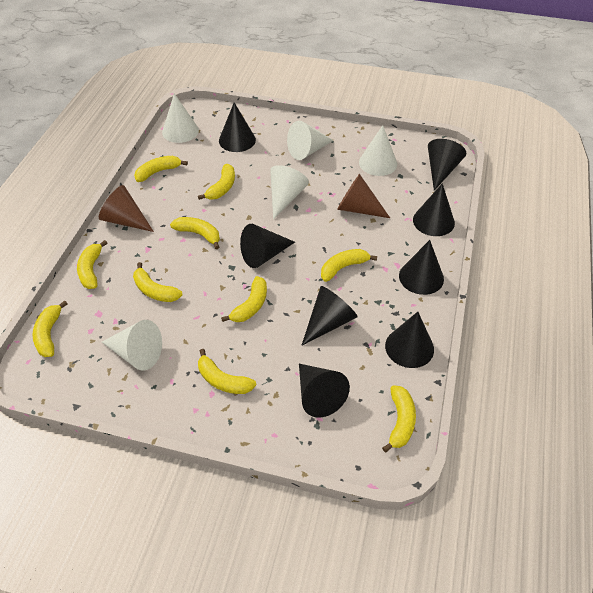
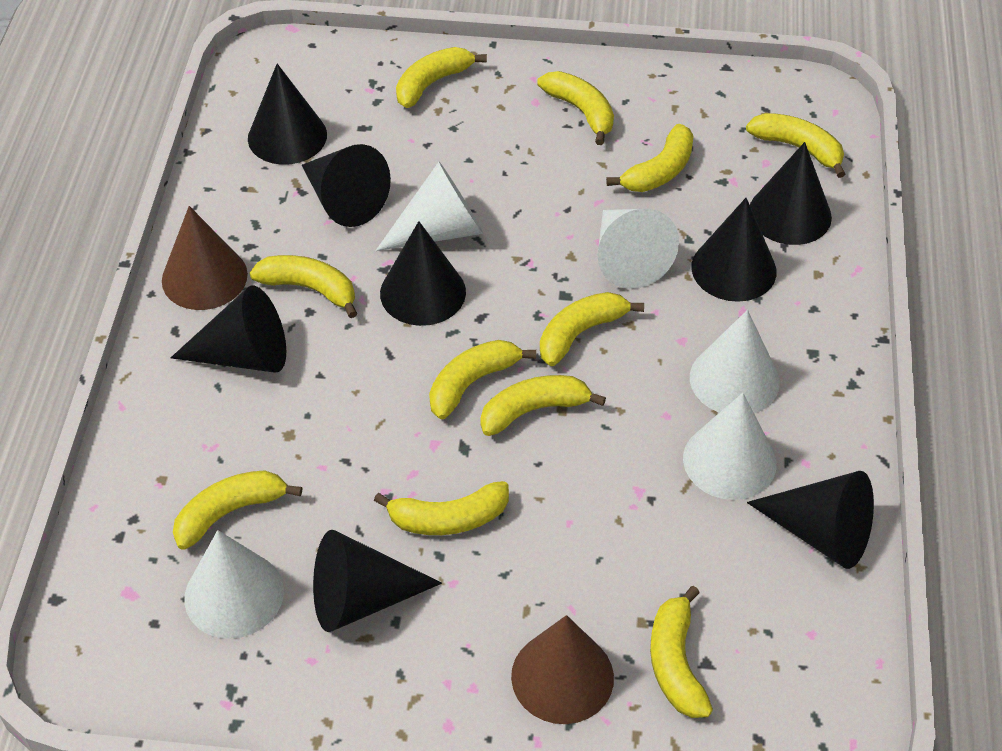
yellow banana: 10 -> 11

